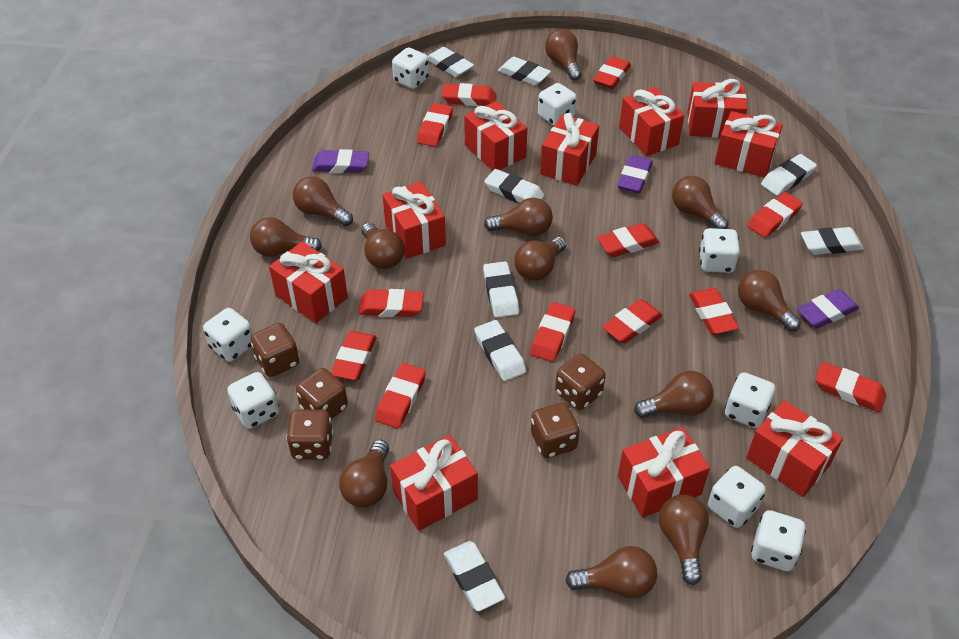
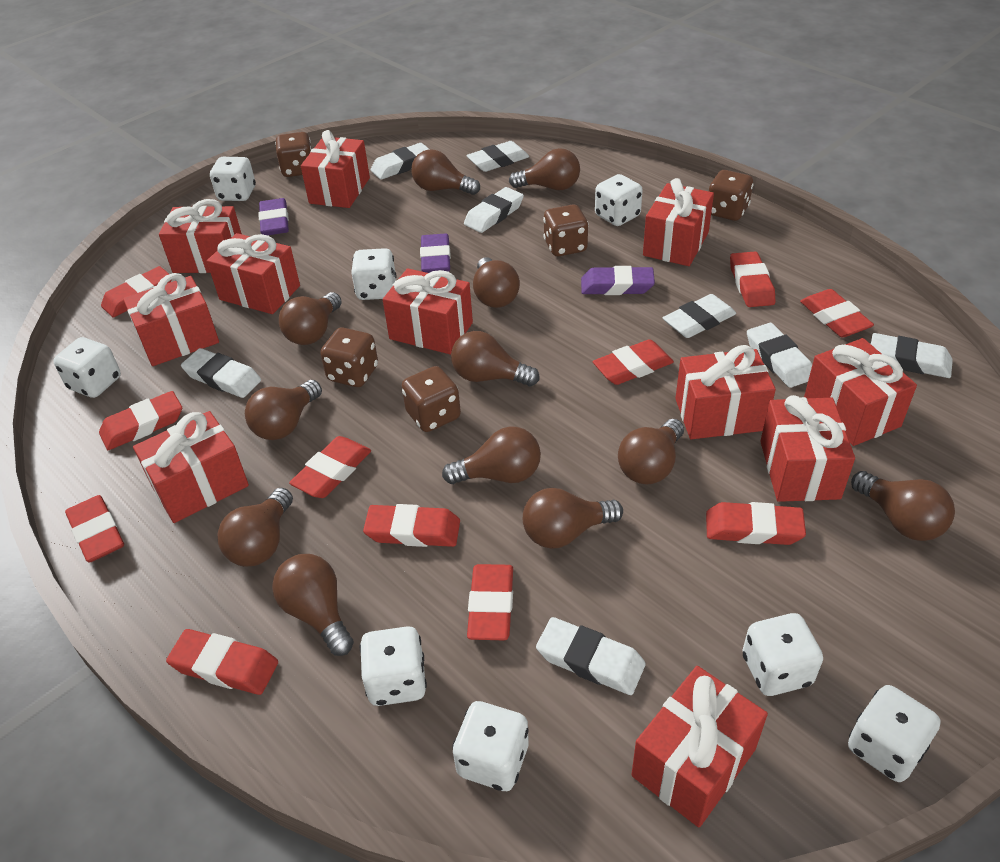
red eraser: 12 -> 11
red gift: 10 -> 11

